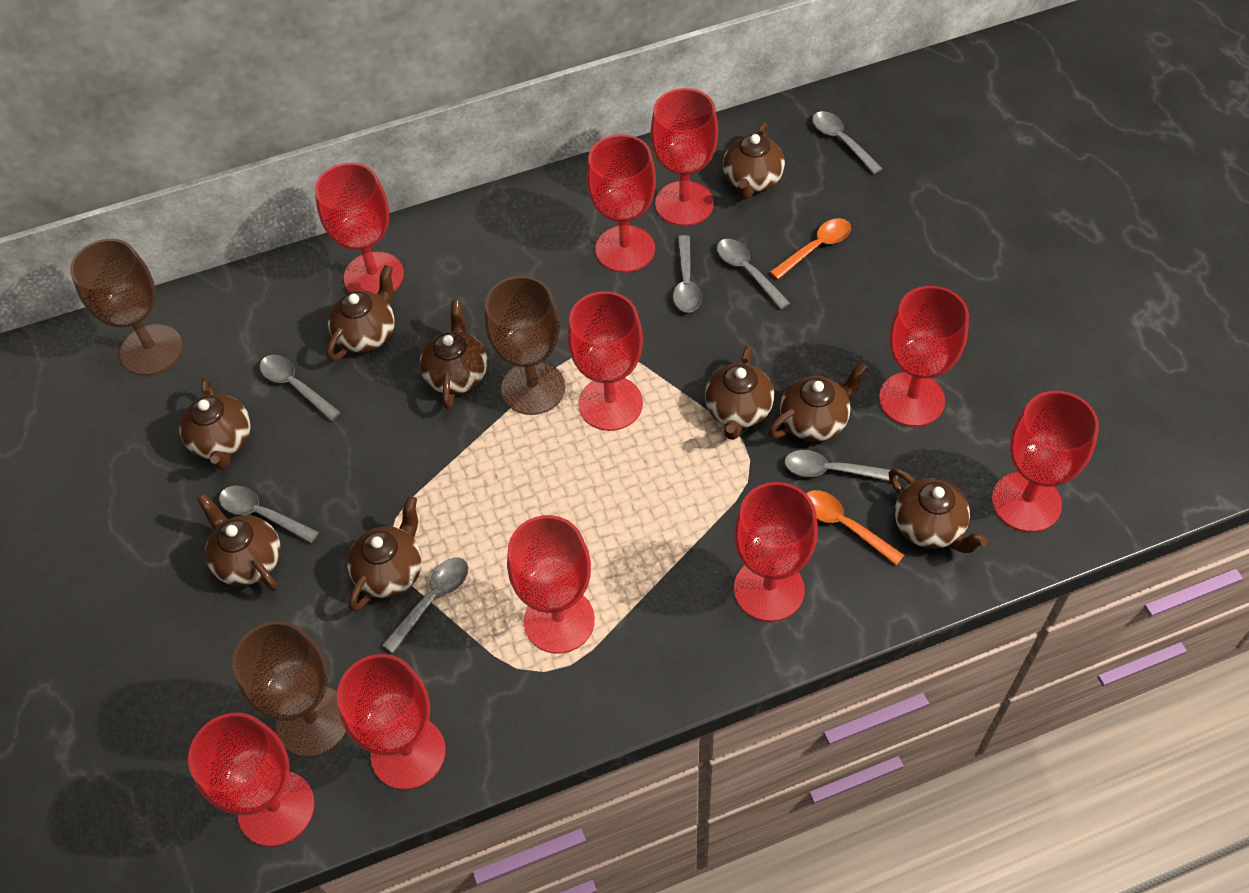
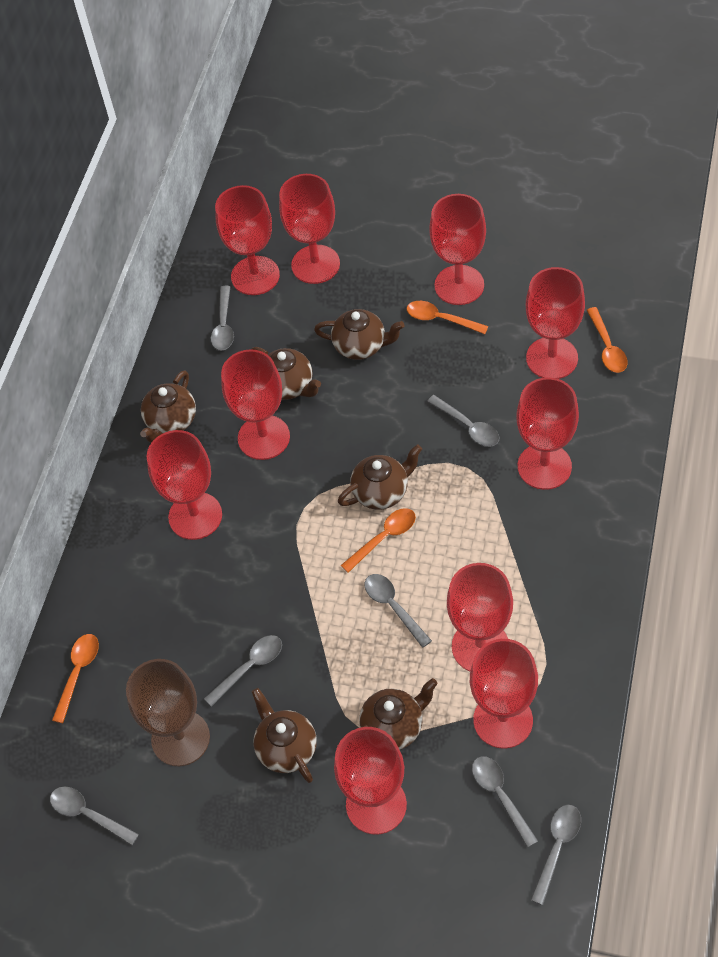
brown goblet: 3 -> 1
brown teapot: 9 -> 6
orange spoon: 2 -> 4

